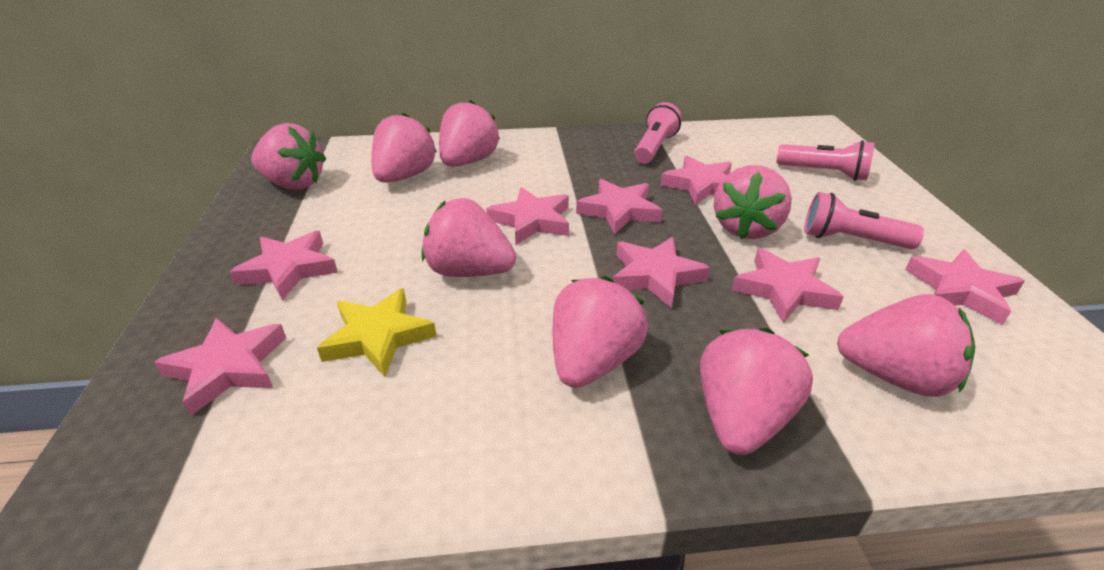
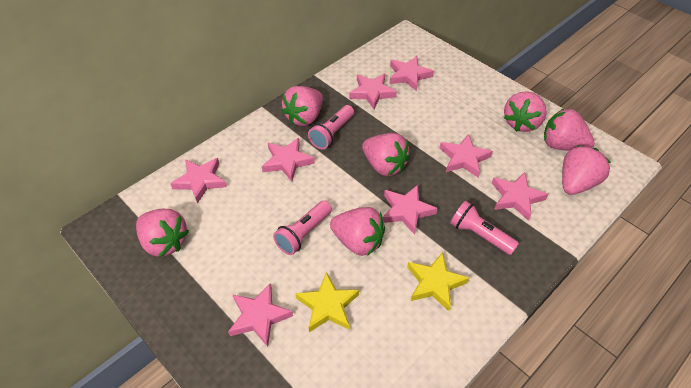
pink strawberry: 8 -> 7
yellow star: 1 -> 2

